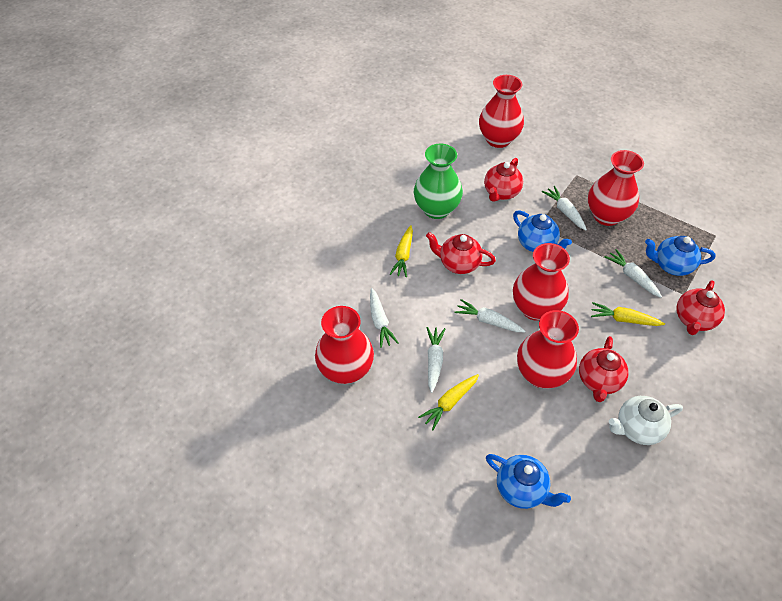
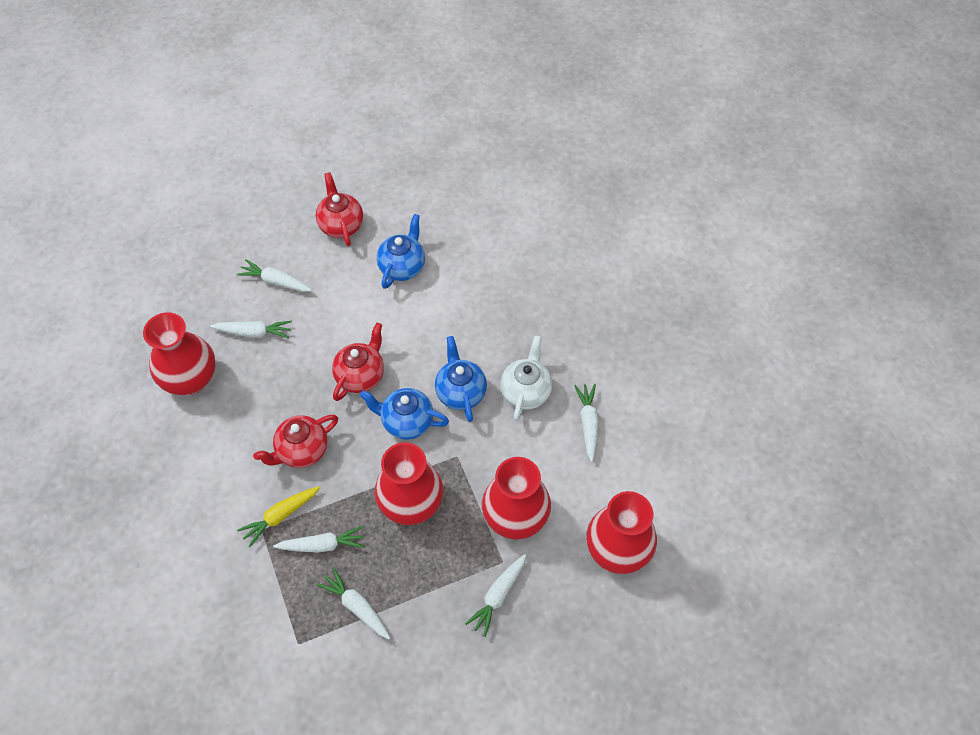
green vase: 1 -> 0
red teapot: 4 -> 3
red vase: 5 -> 4
white carrot: 5 -> 6
yellow carrot: 3 -> 1

